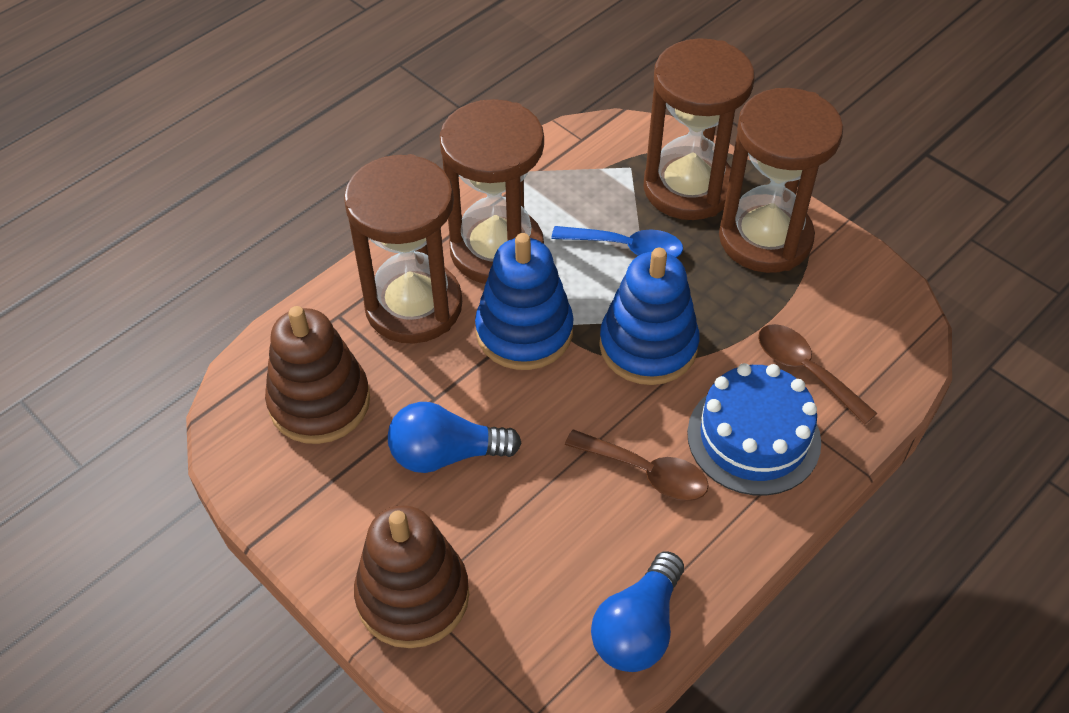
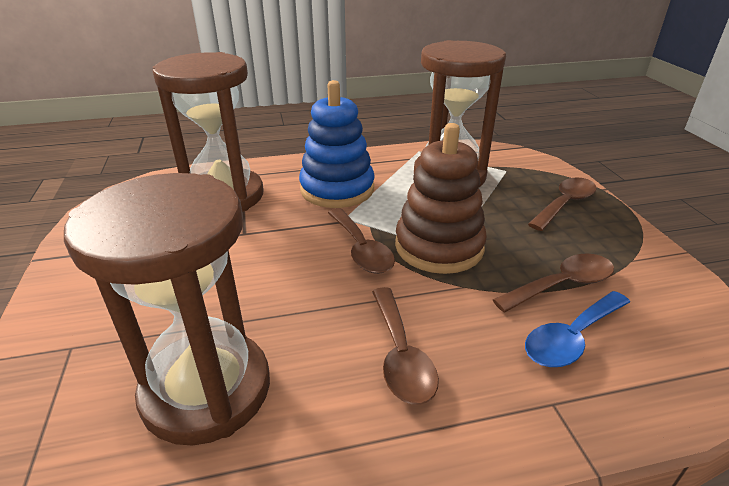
blue cake: 1 -> 0
blue light bulb: 2 -> 0
blue stacking toy: 2 -> 1
brown hourglass: 4 -> 3
brown spoon: 2 -> 4
brown stacking toy: 2 -> 1

